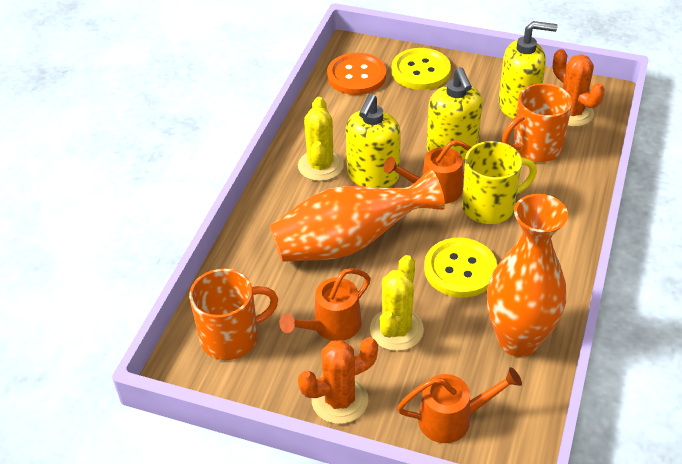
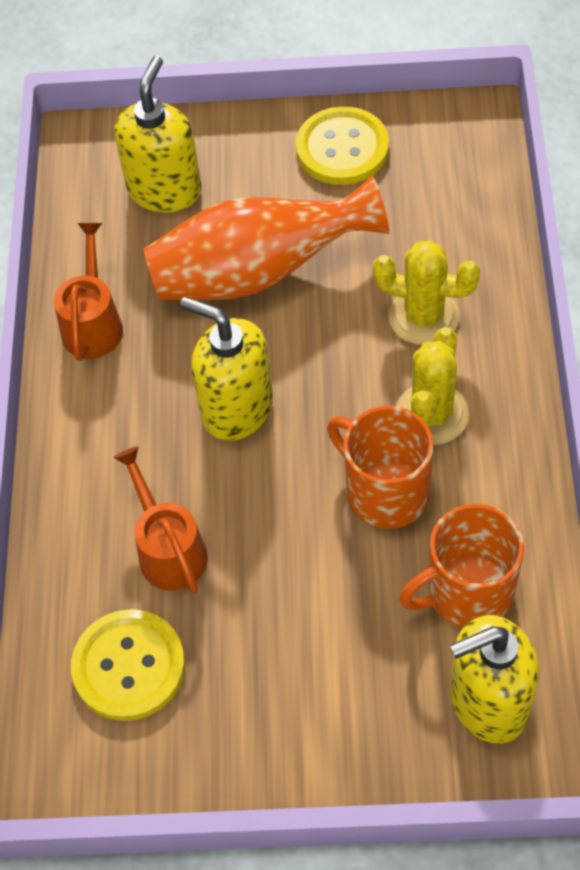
orange button: 1 -> 0
orange cactus: 2 -> 0
orange vase: 2 -> 1
orange watering can: 3 -> 2
yellow mug: 1 -> 0

